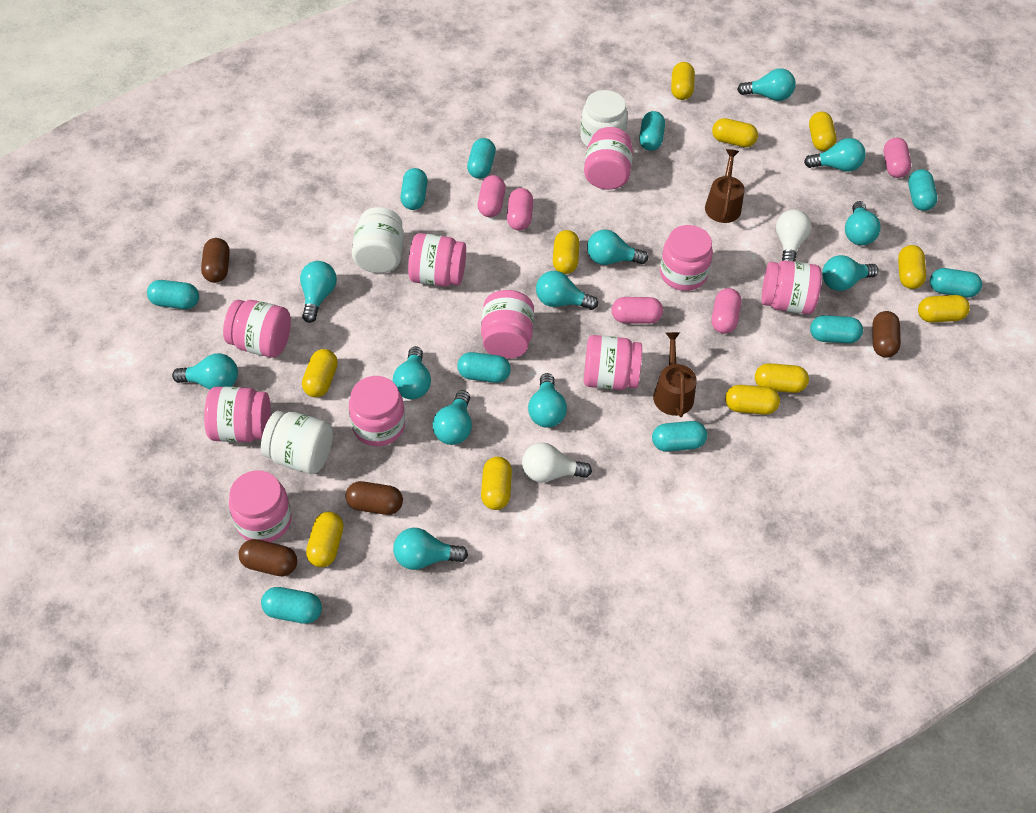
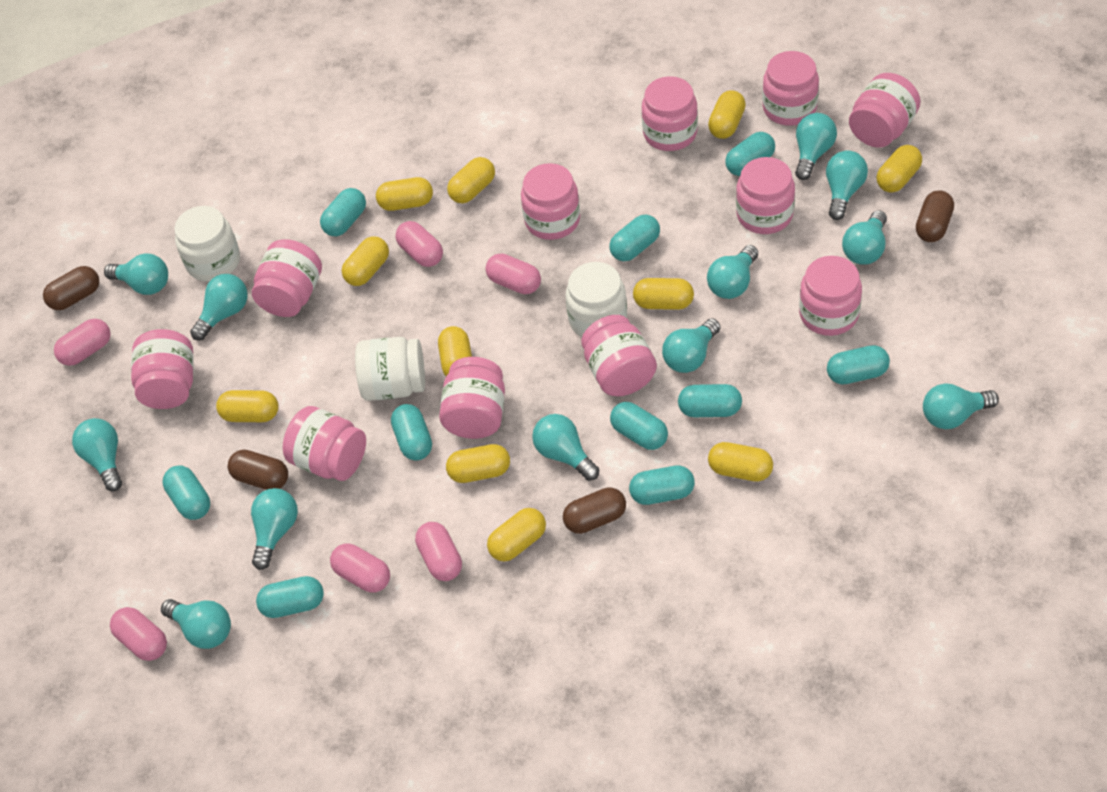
brown watering can: 2 -> 0
pink capsule: 5 -> 6
pink jar: 10 -> 11
white light bulb: 2 -> 0

